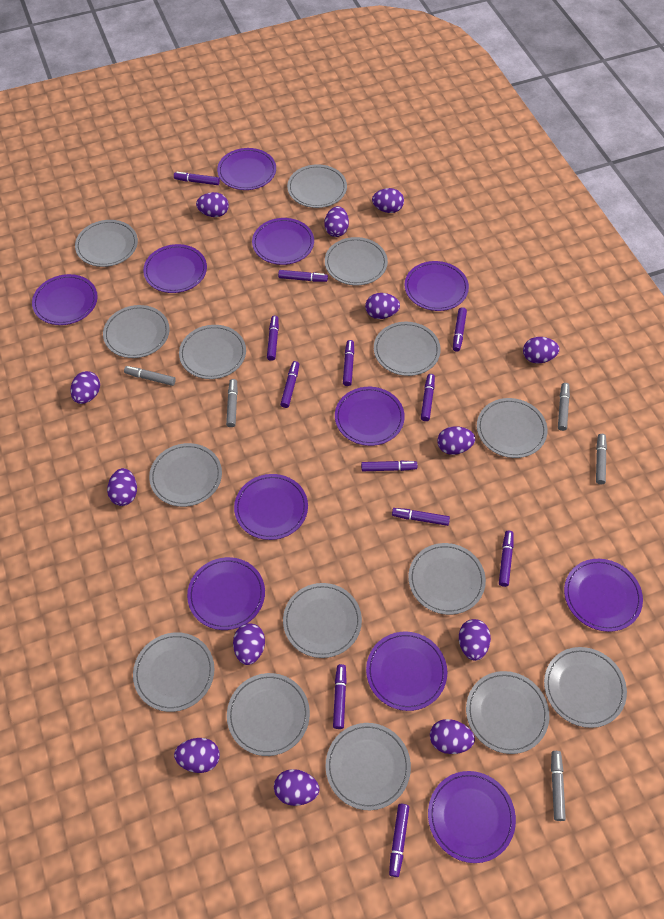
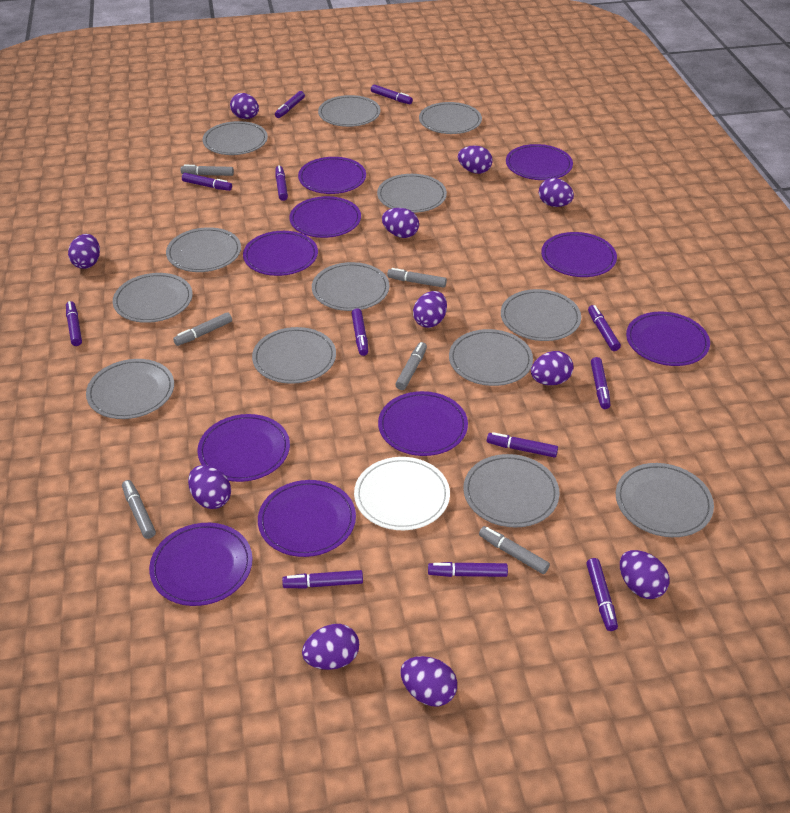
grey marker: 5 -> 6
grey plate: 15 -> 13
purple egg: 13 -> 11
purple plate: 11 -> 10
white plate: 0 -> 1

